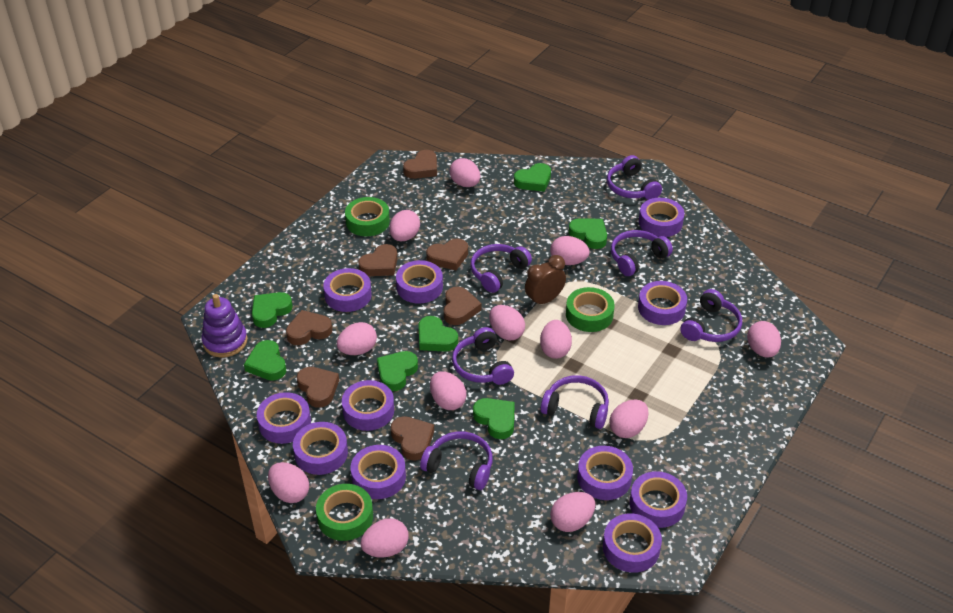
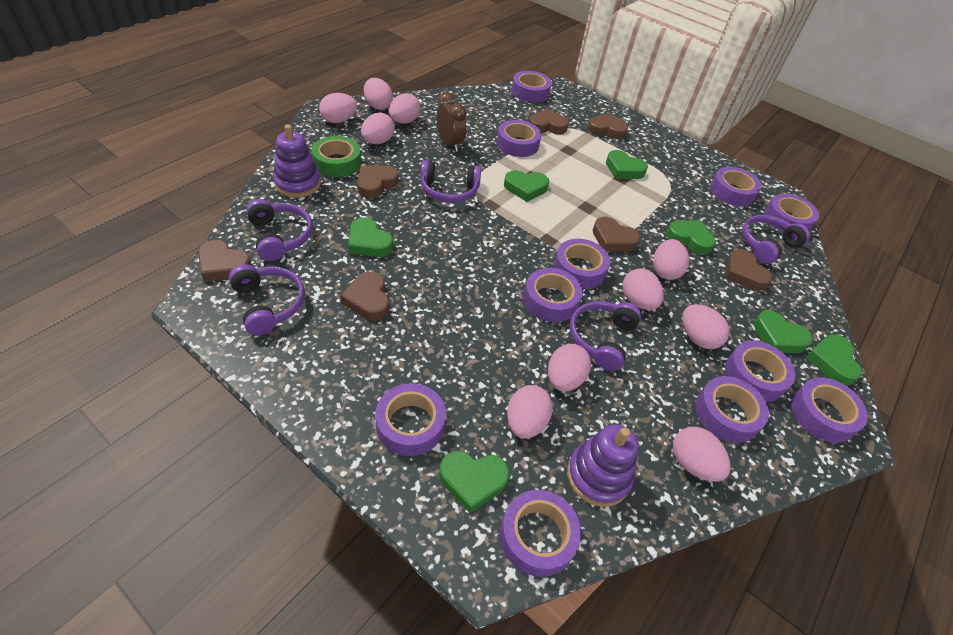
green tape: 3 -> 1
pink egg: 12 -> 10
purple headphones: 7 -> 5
purple stacking toy: 1 -> 2

